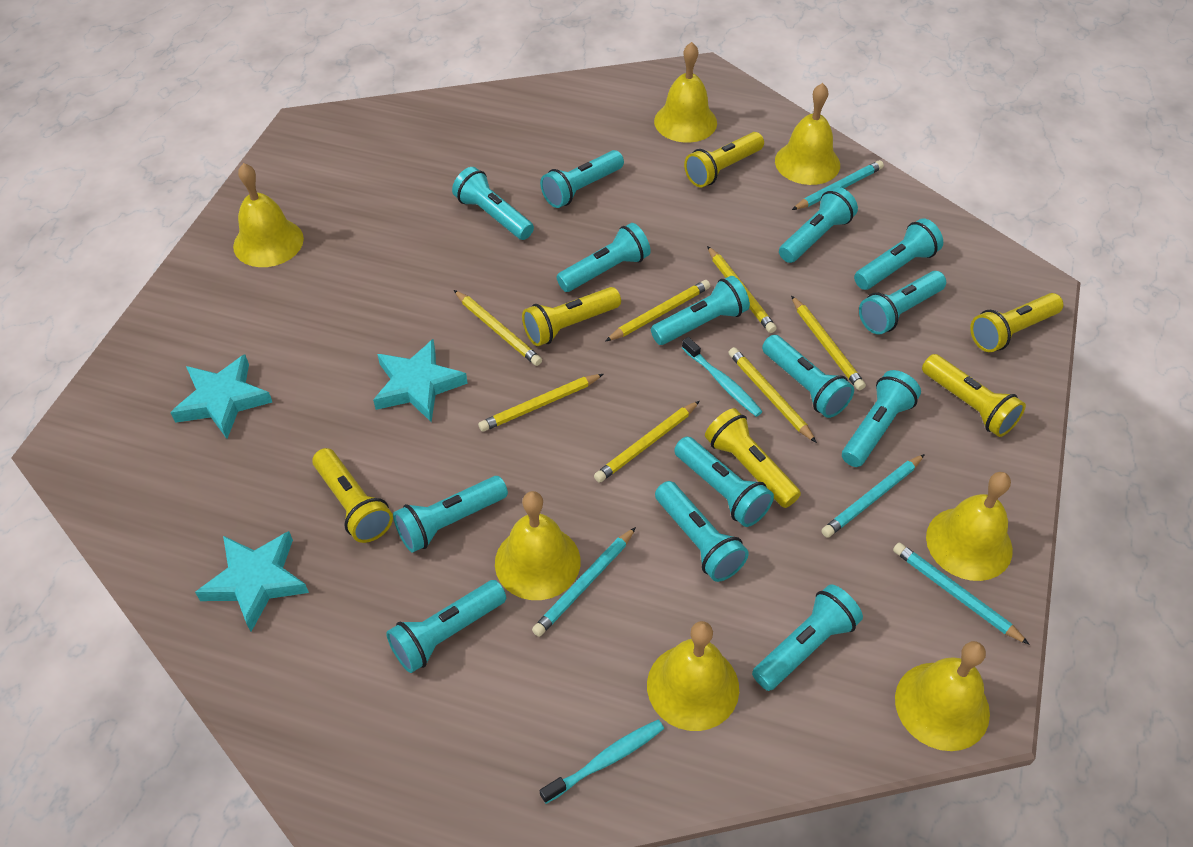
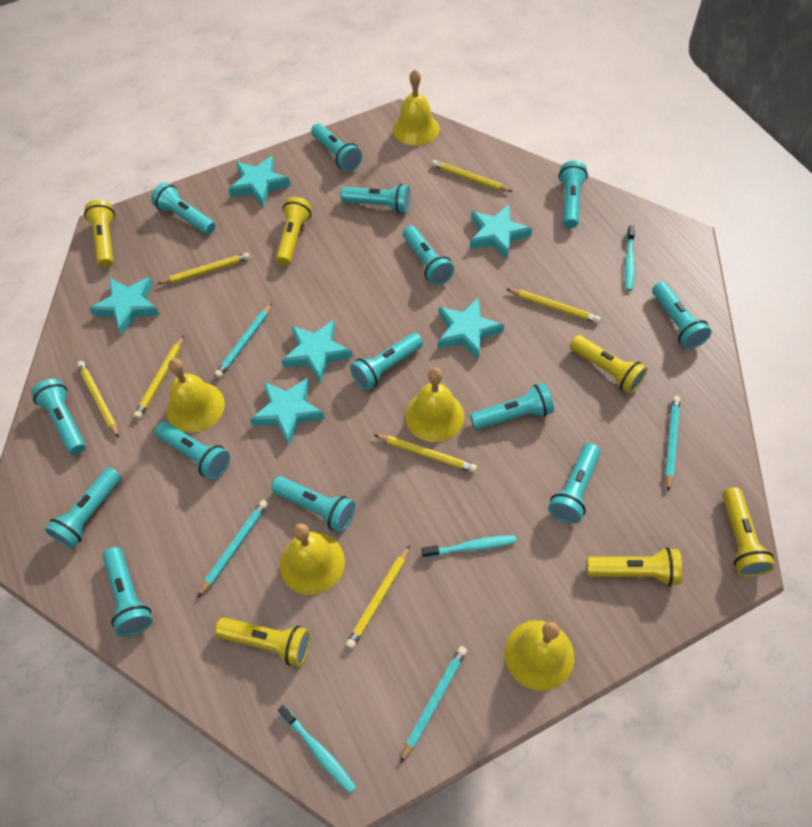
turquoise star: 3 -> 6
turquoise toothbrush: 2 -> 3
yellow bell: 7 -> 5

